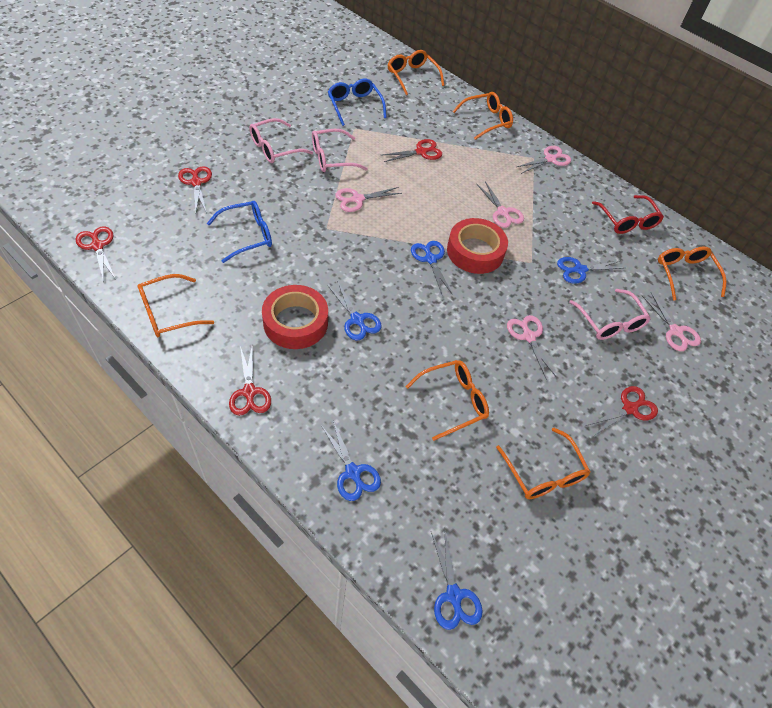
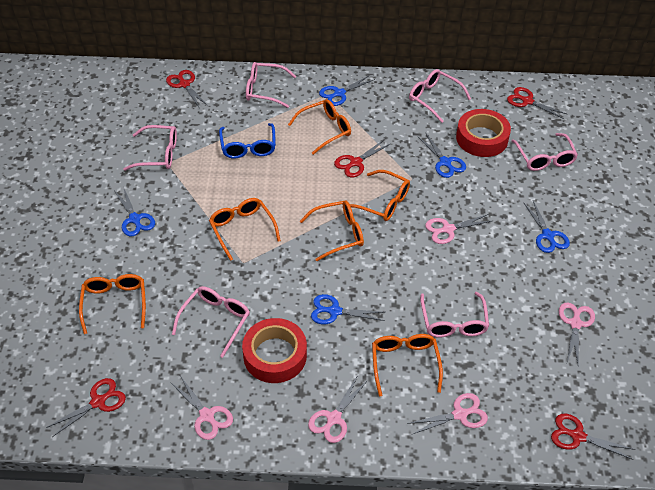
blue glasses: 2 -> 1
pink glasses: 3 -> 6
red glasses: 1 -> 0

